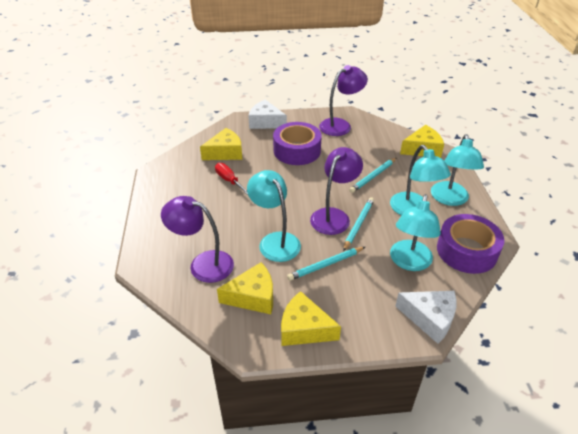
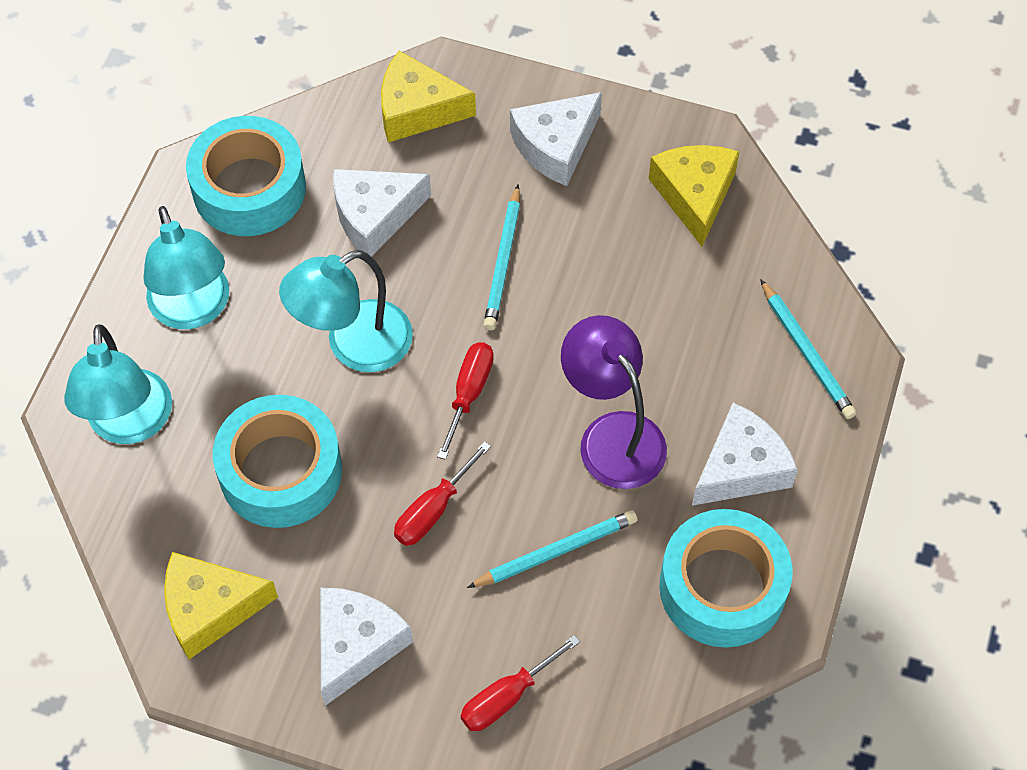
purple lamp: 3 -> 1
purple tape: 2 -> 0
red screwdriver: 1 -> 3
turquoise lamp: 4 -> 3
turquoise tape: 0 -> 3
white cheese: 2 -> 4
yellow cheese: 4 -> 3

